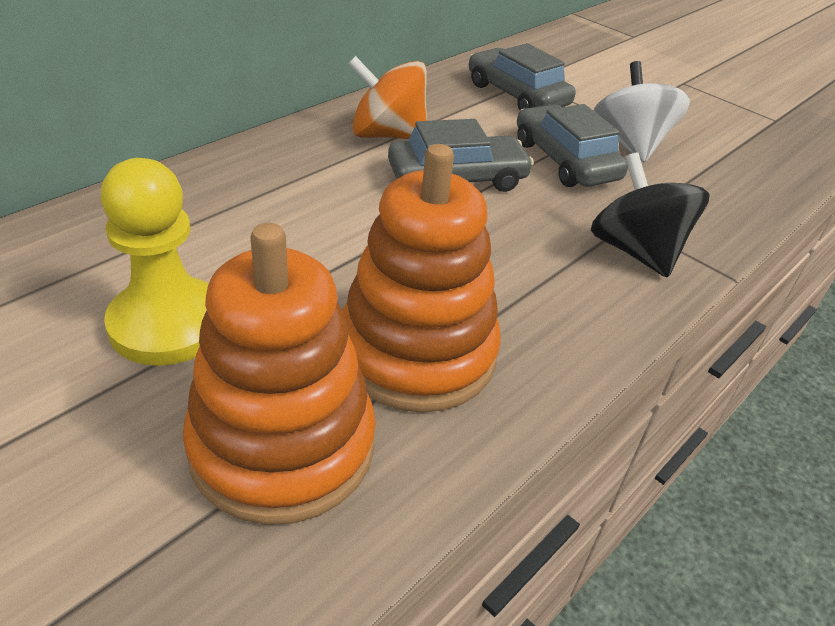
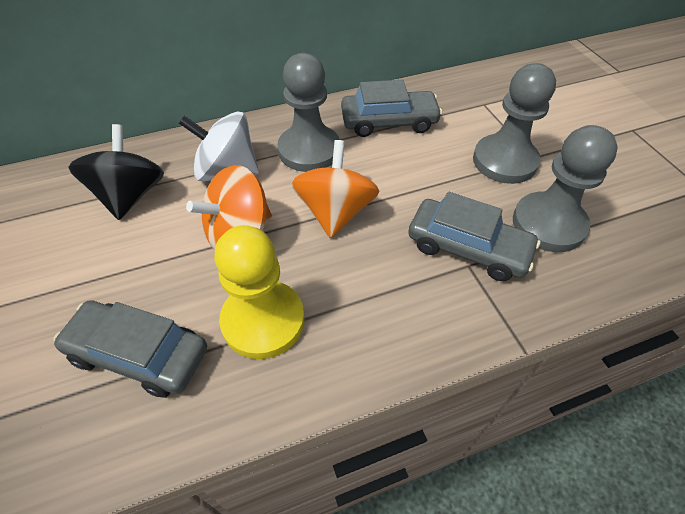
grey pawn: 0 -> 3
orange spinning top: 1 -> 2
orange stacking toy: 2 -> 0

